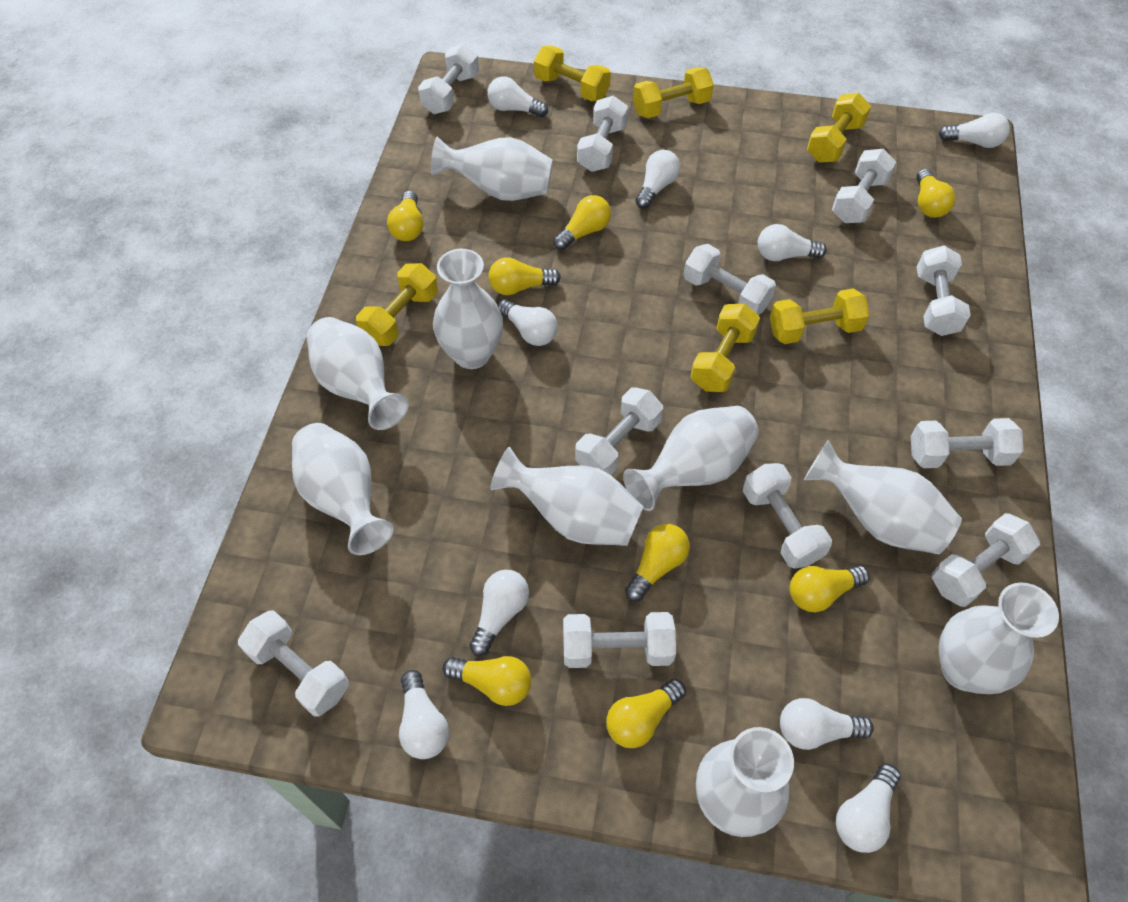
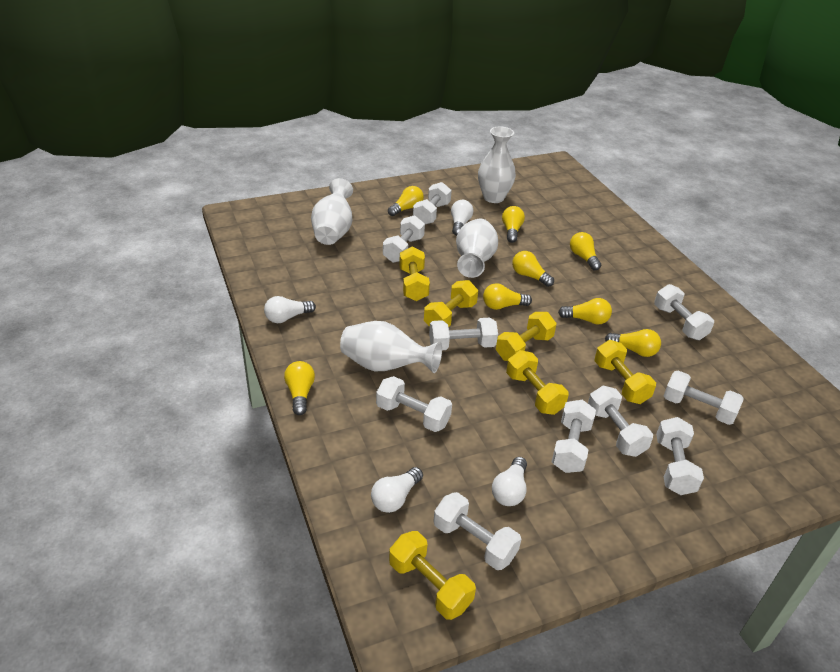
white dumbbell: 11 -> 10
white light bulb: 9 -> 4
white vase: 9 -> 4

